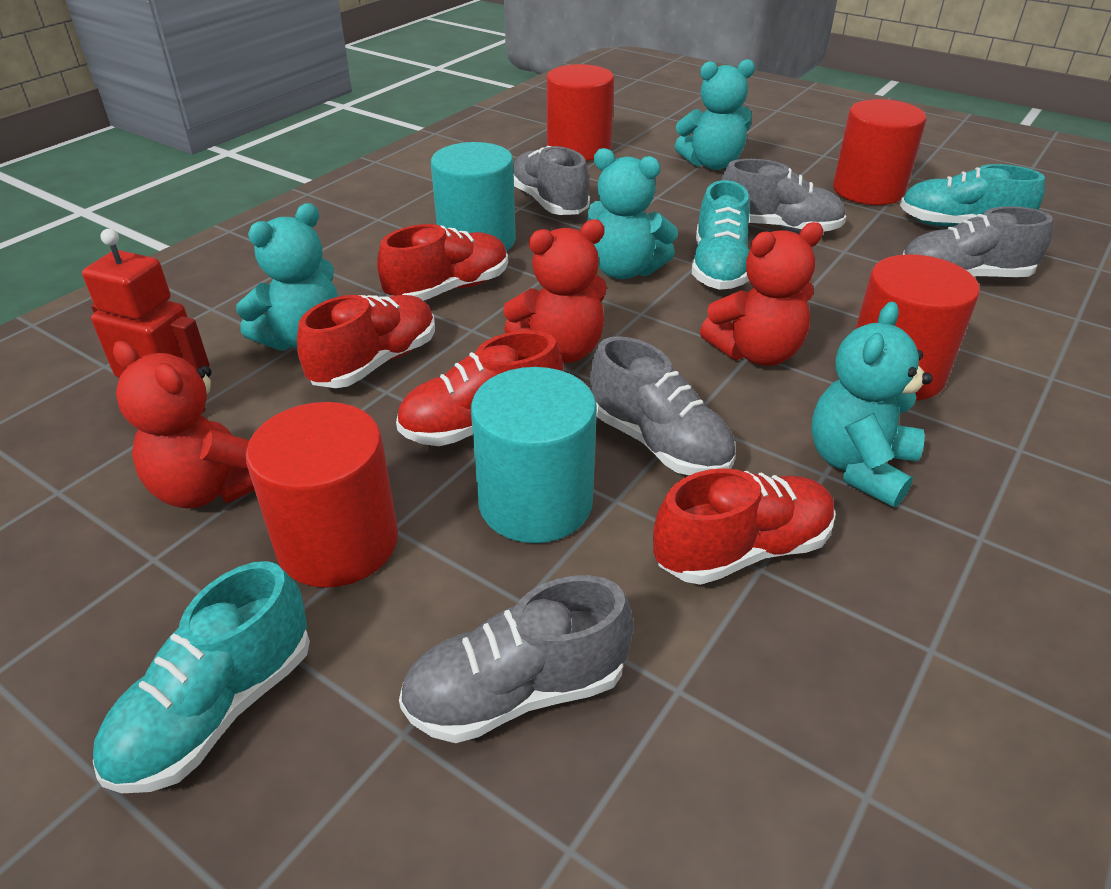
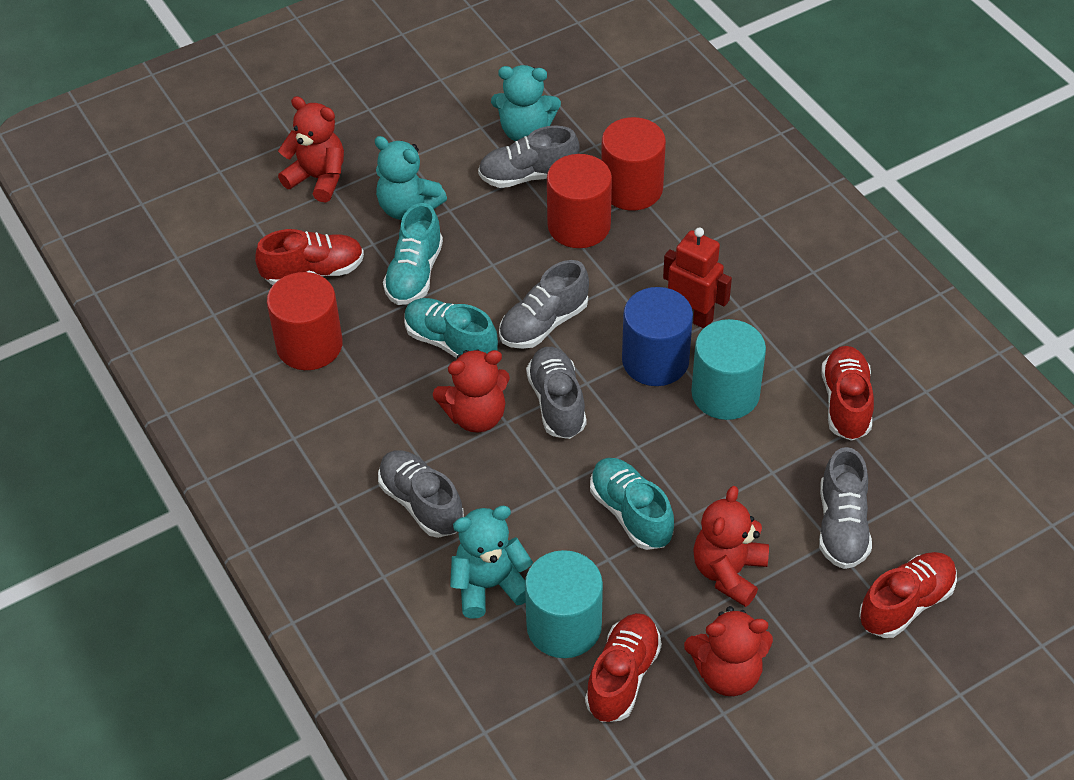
blue cylinder: 0 -> 1
red cylinder: 4 -> 3
red teddy bear: 3 -> 4
turquoise teddy bear: 4 -> 3

